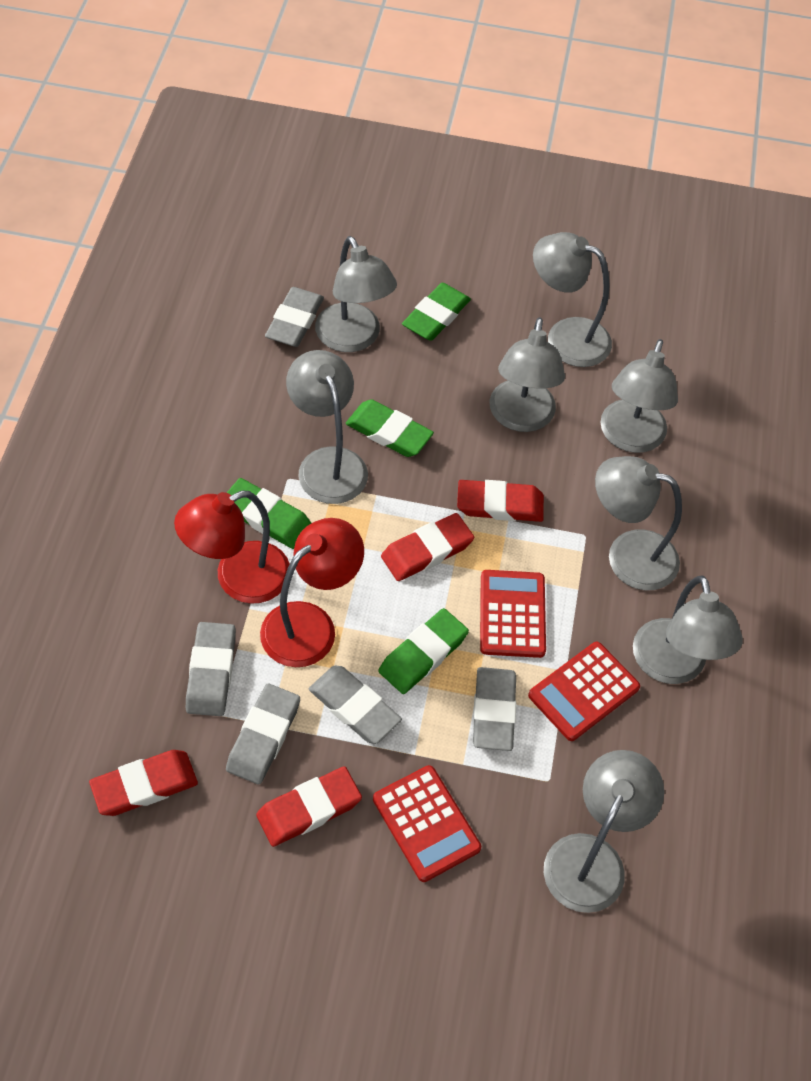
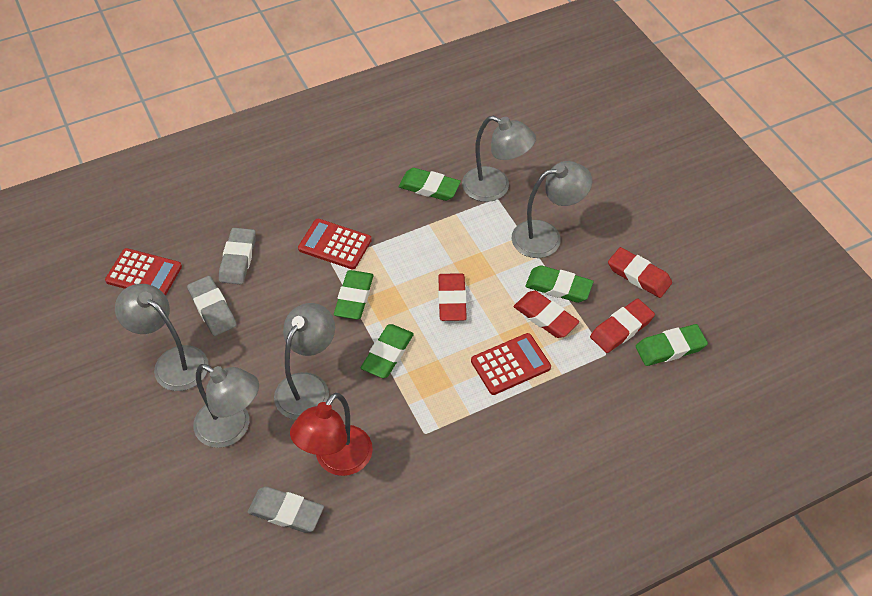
green eraser: 4 -> 5
grey eraser: 5 -> 3
grey lamp: 8 -> 5
red lamp: 2 -> 1

